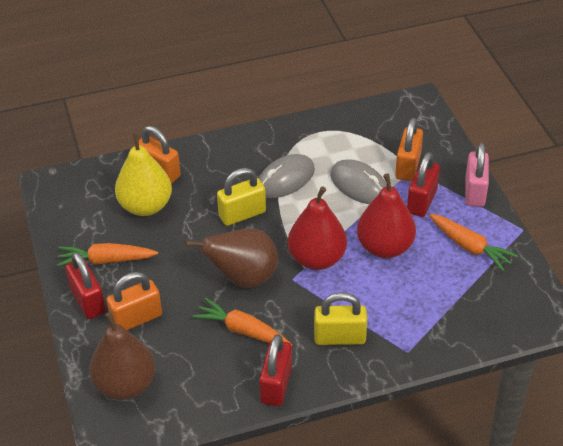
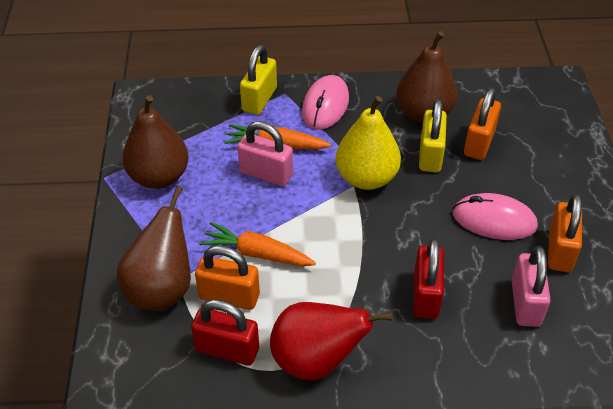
brown pear: 2 -> 3
grey mouse: 2 -> 0
orange carrot: 3 -> 2
pink mouse: 0 -> 2
pink padlock: 1 -> 2
red padlock: 3 -> 2
red pear: 2 -> 1

